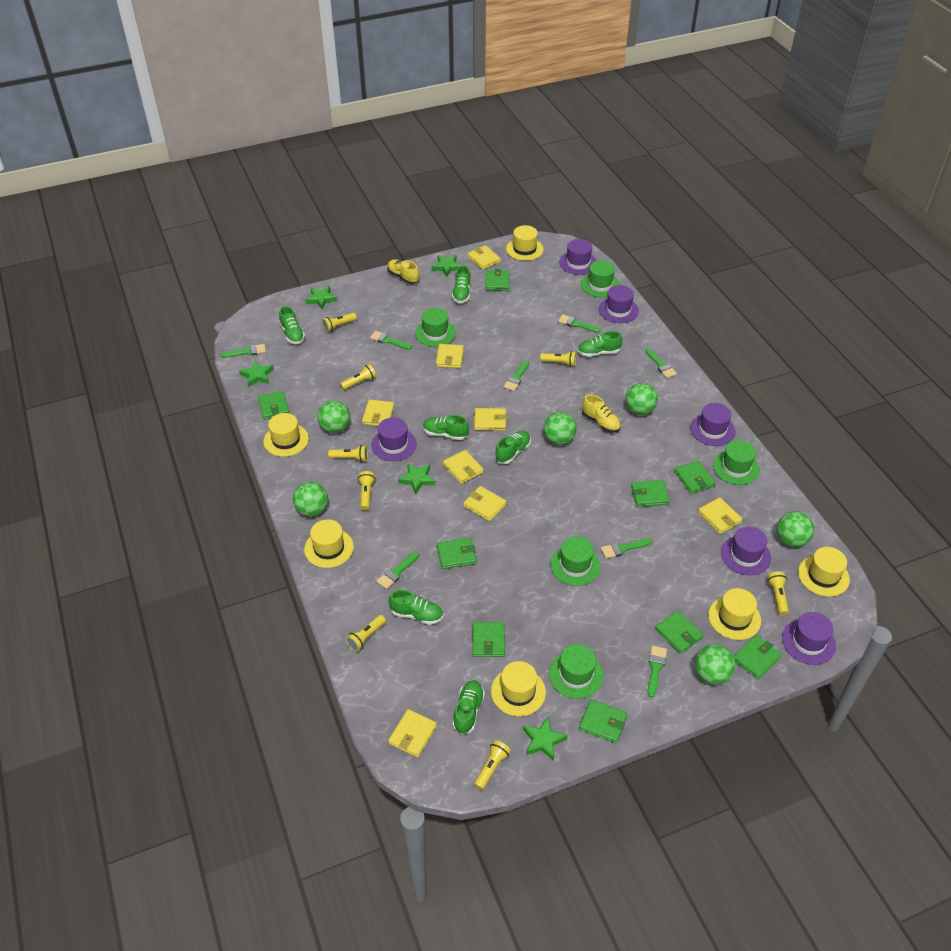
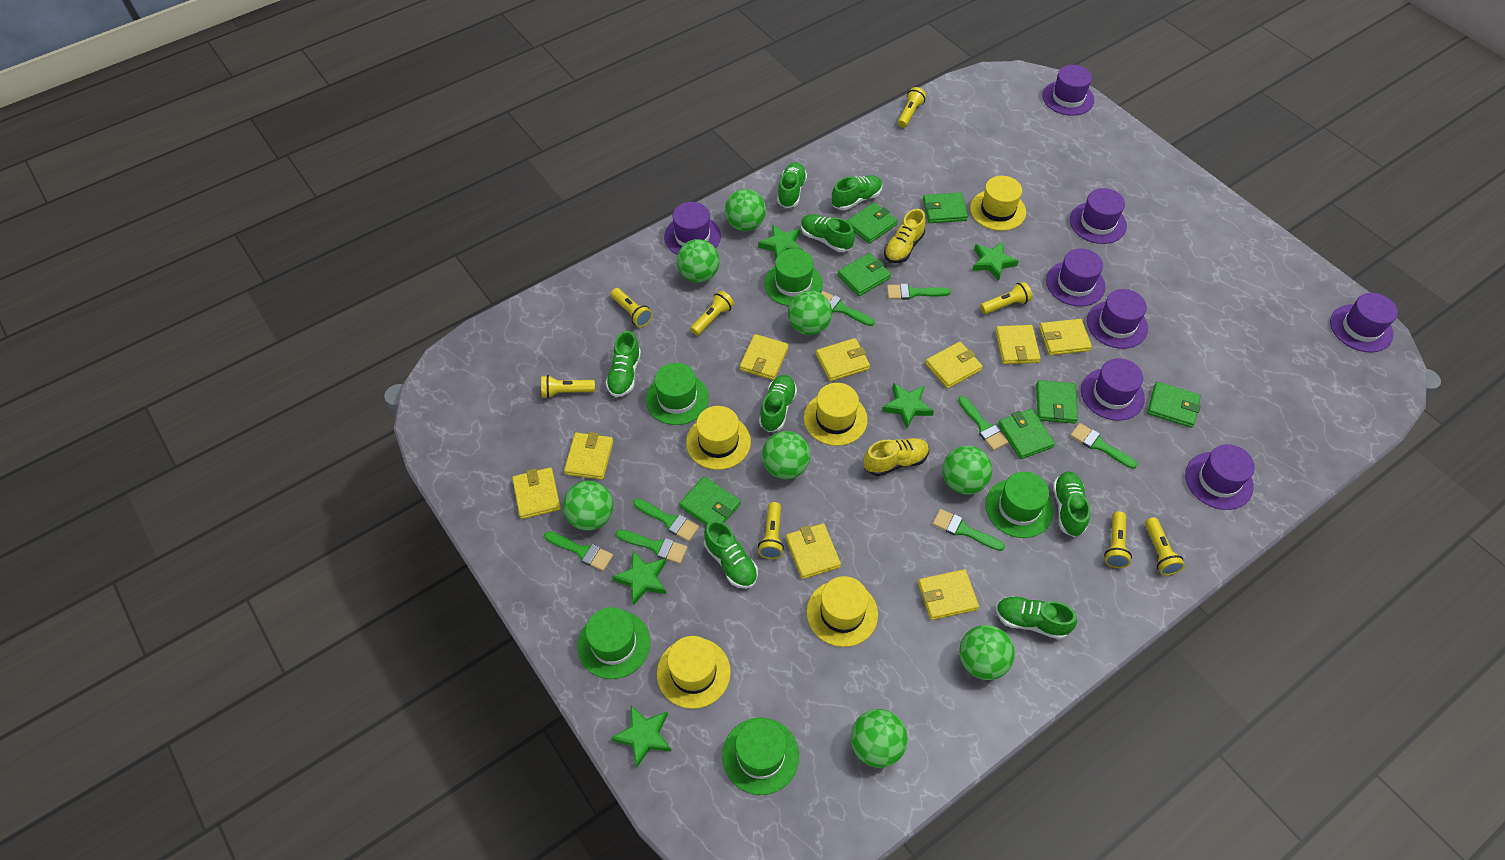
green ball: 6 -> 8
green shoe: 7 -> 8
green wallet: 9 -> 7
purple hat: 6 -> 8
yellow hat: 6 -> 5
yellow wallet: 8 -> 9

